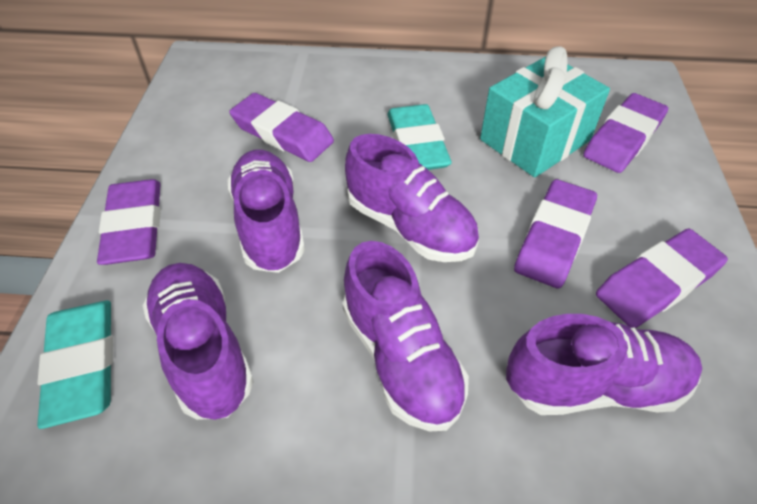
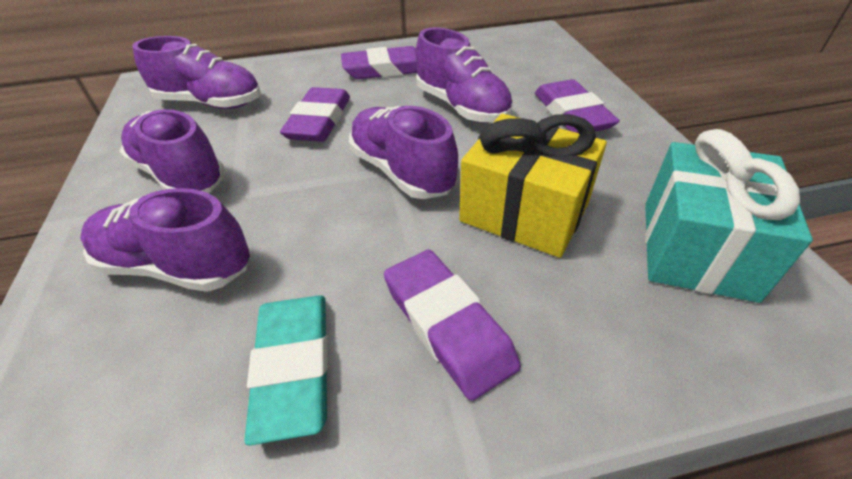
purple eraser: 5 -> 4
turquoise eraser: 2 -> 1
yellow gift: 0 -> 1

